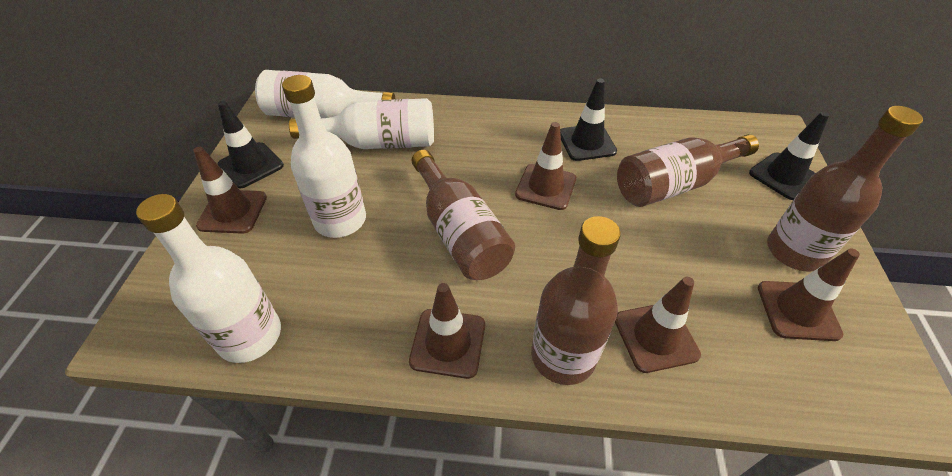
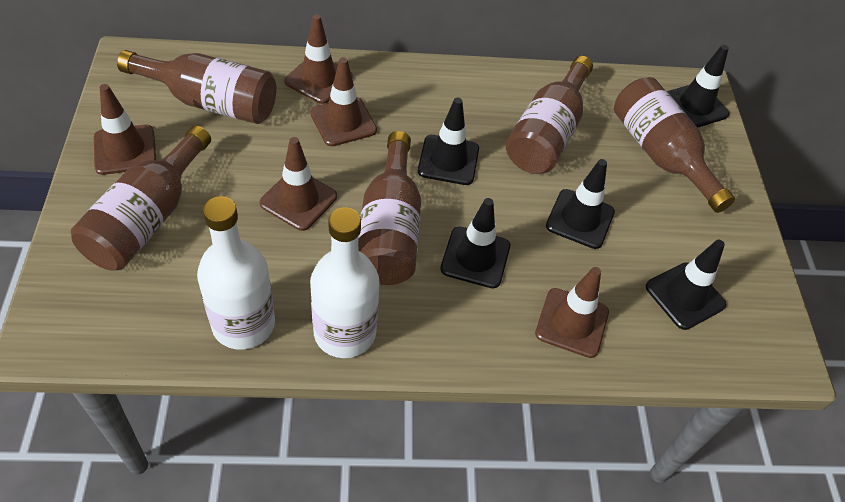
black traffic cone: 3 -> 5
brown bottle: 4 -> 5
white bottle: 4 -> 2

